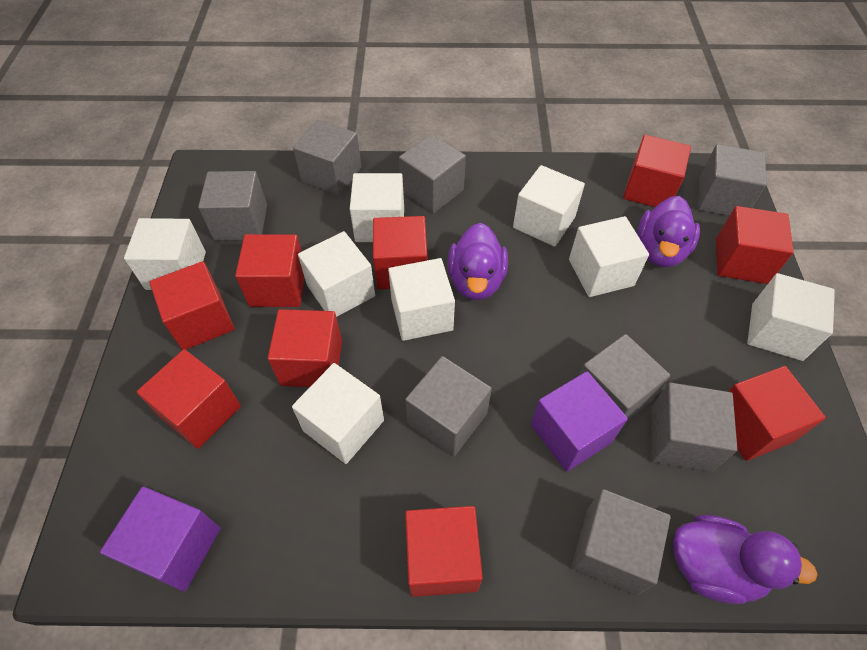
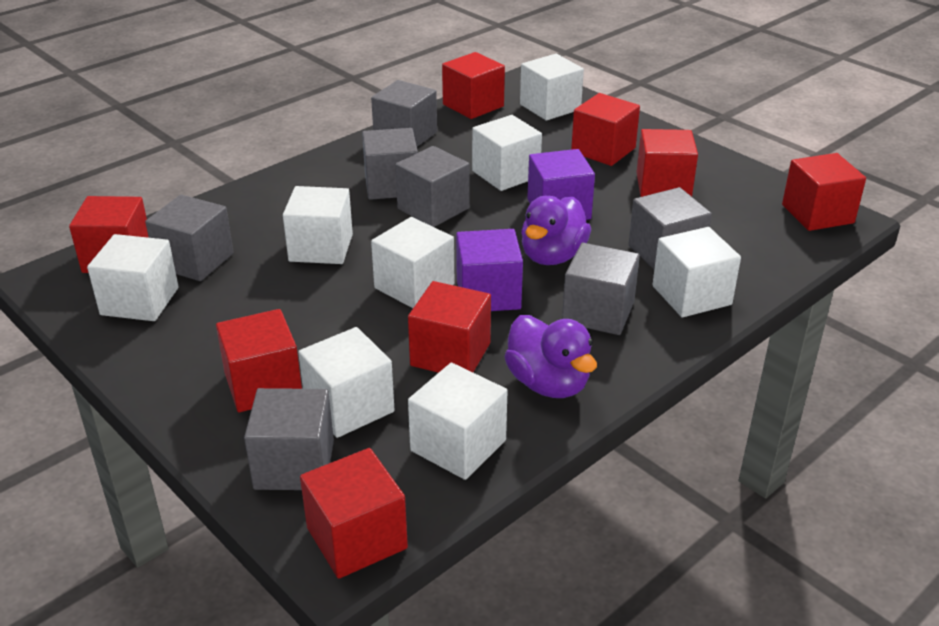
grey cube: 8 -> 7
purple duck: 3 -> 2
red cube: 9 -> 8

